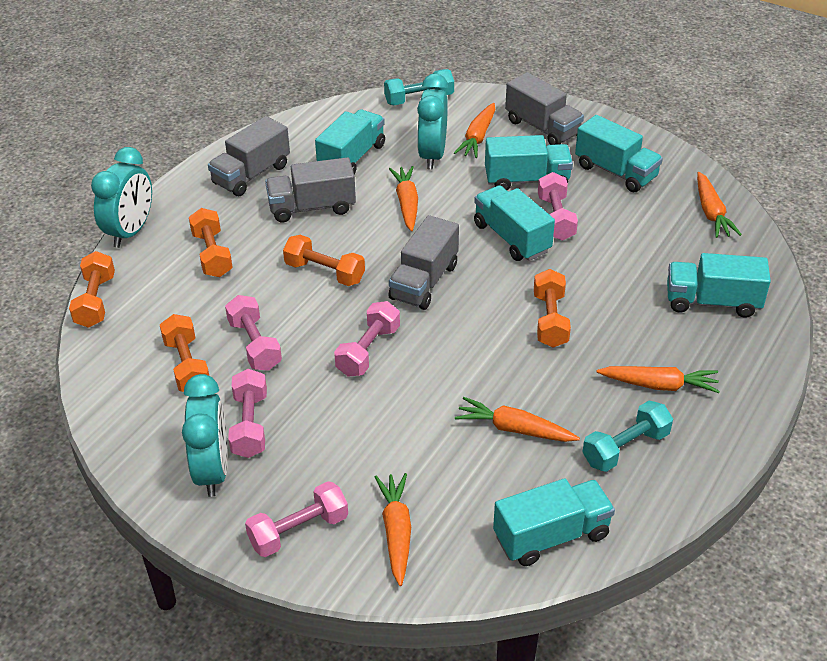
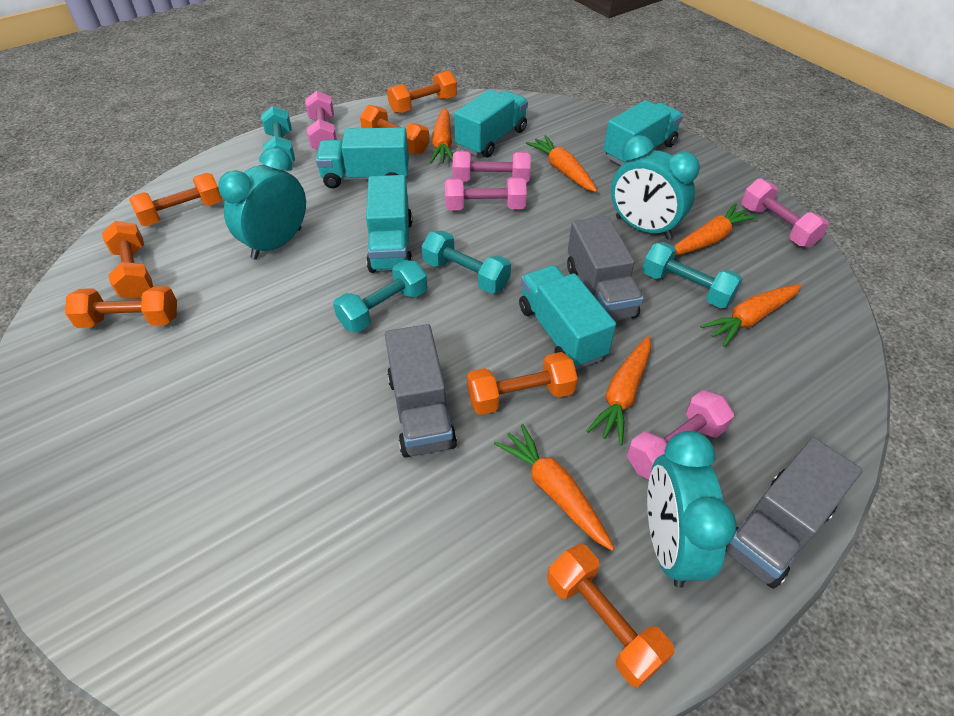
grey truck: 4 -> 3
orange dumbbell: 5 -> 7
turquoise dumbbell: 2 -> 4
turquoise truck: 6 -> 5

